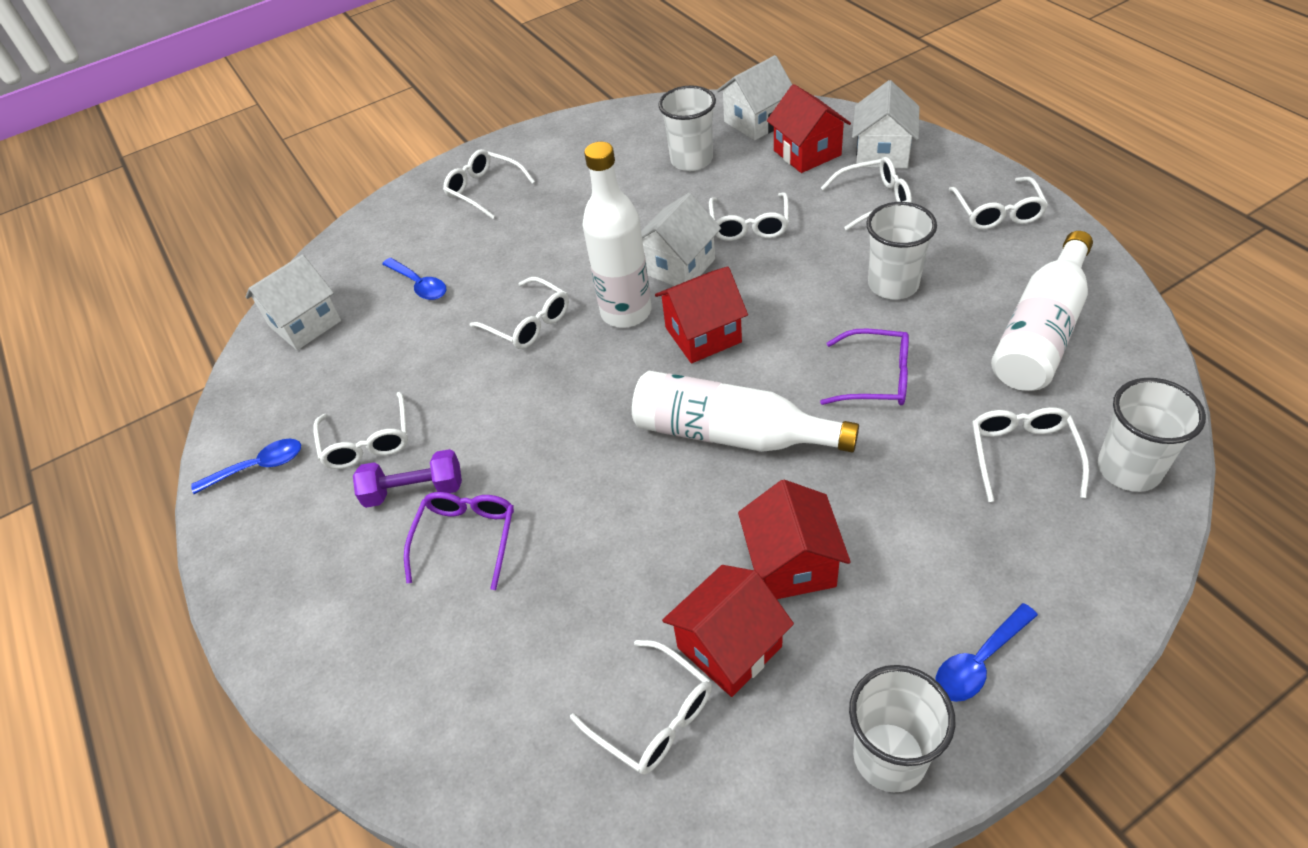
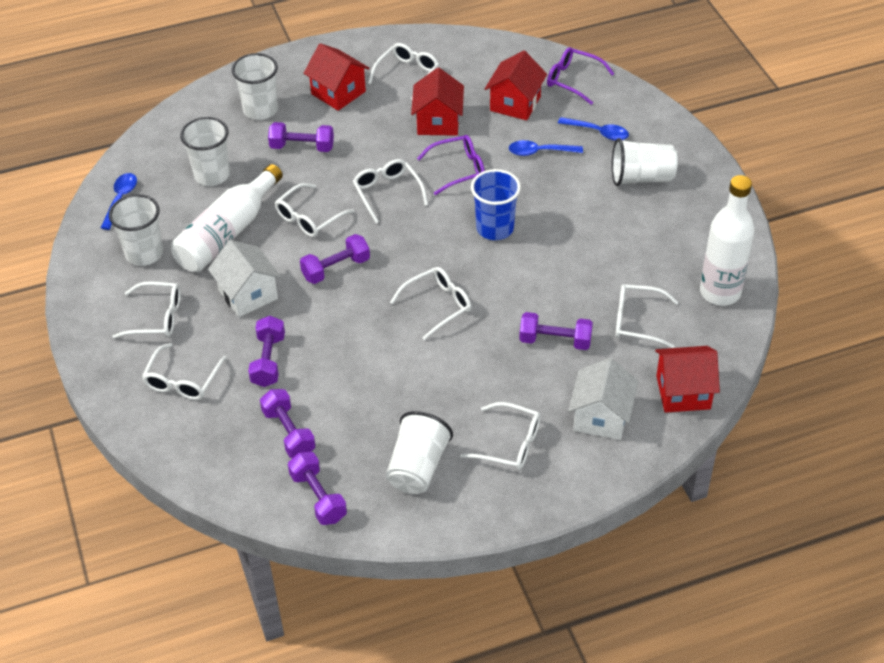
blue cup: 0 -> 1
purple dumbbell: 1 -> 6
white bottle: 3 -> 2
white cup: 4 -> 5
white house: 4 -> 2

